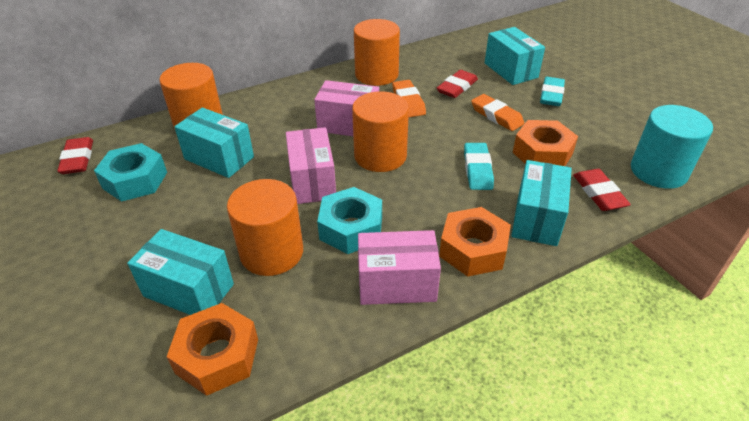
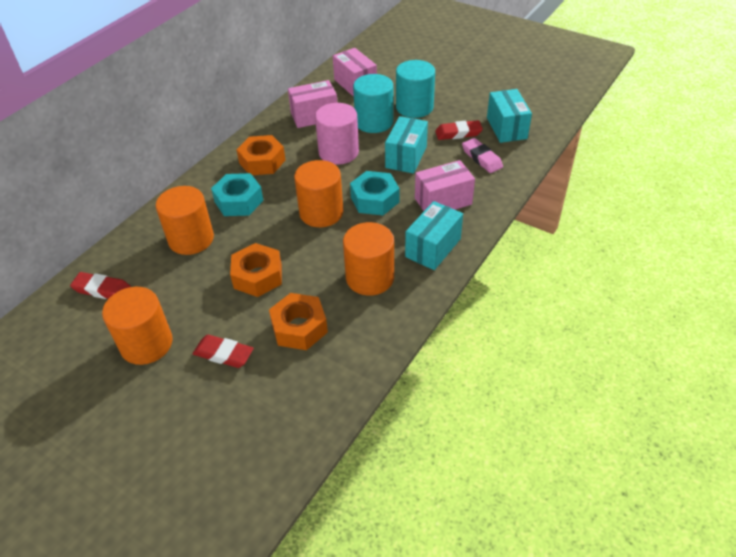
orange eraser: 2 -> 0
pink cylinder: 0 -> 1
pink eraser: 0 -> 1
turquoise box: 4 -> 3
turquoise cylinder: 1 -> 2
turquoise eraser: 2 -> 0

